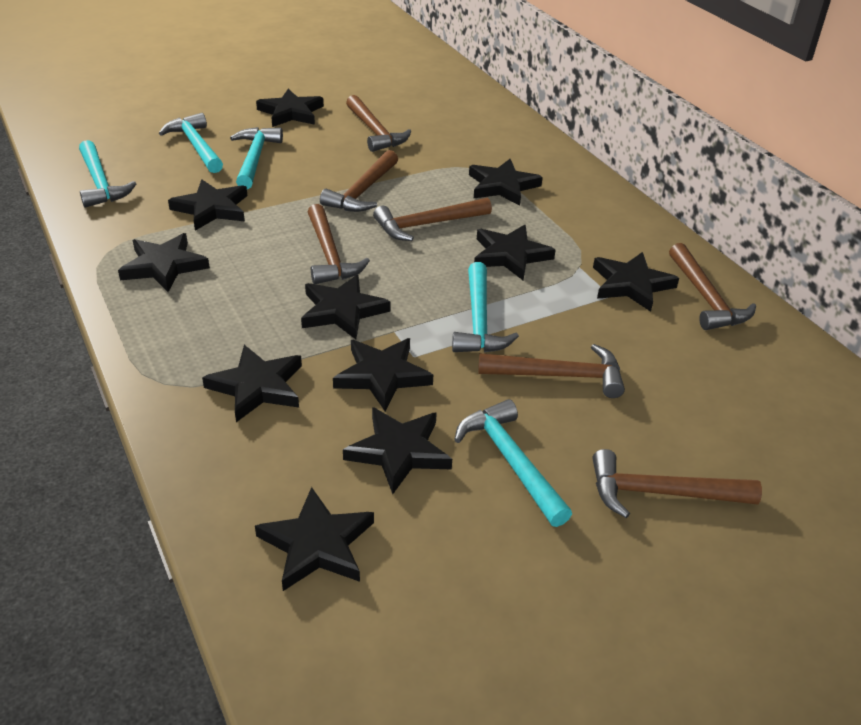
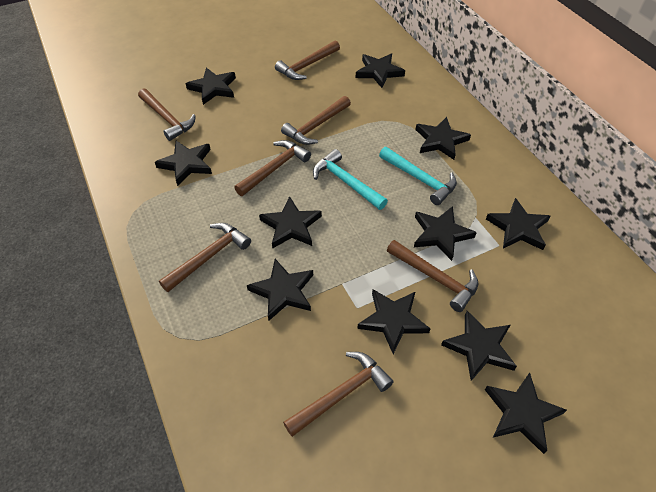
turquoise hammer: 5 -> 2

